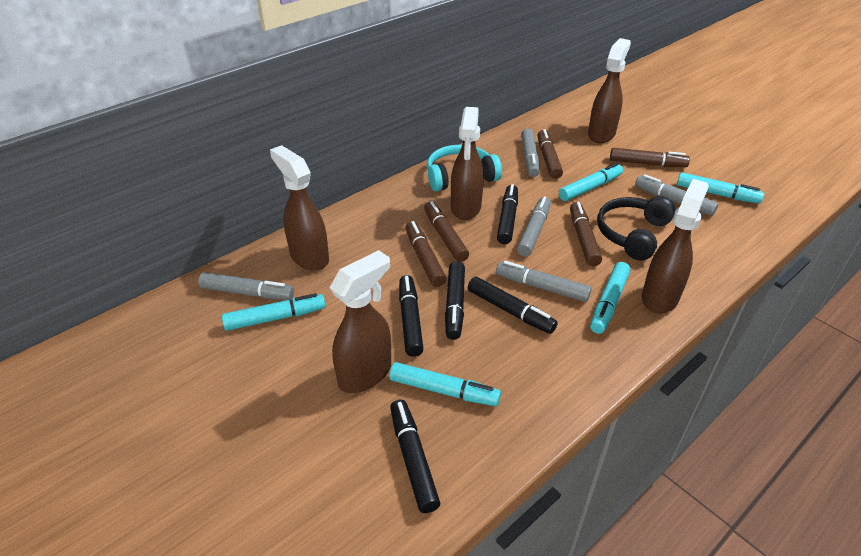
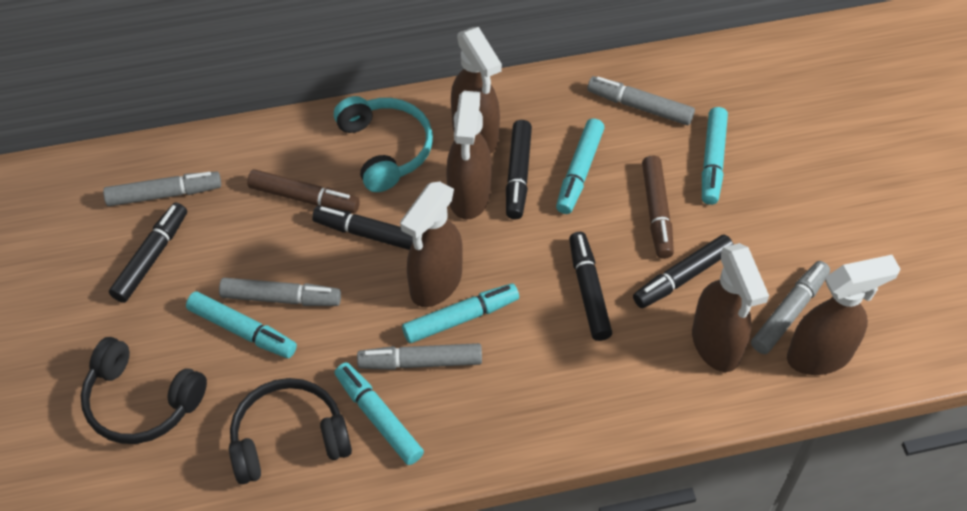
black headphones: 1 -> 2
brown marker: 5 -> 2

